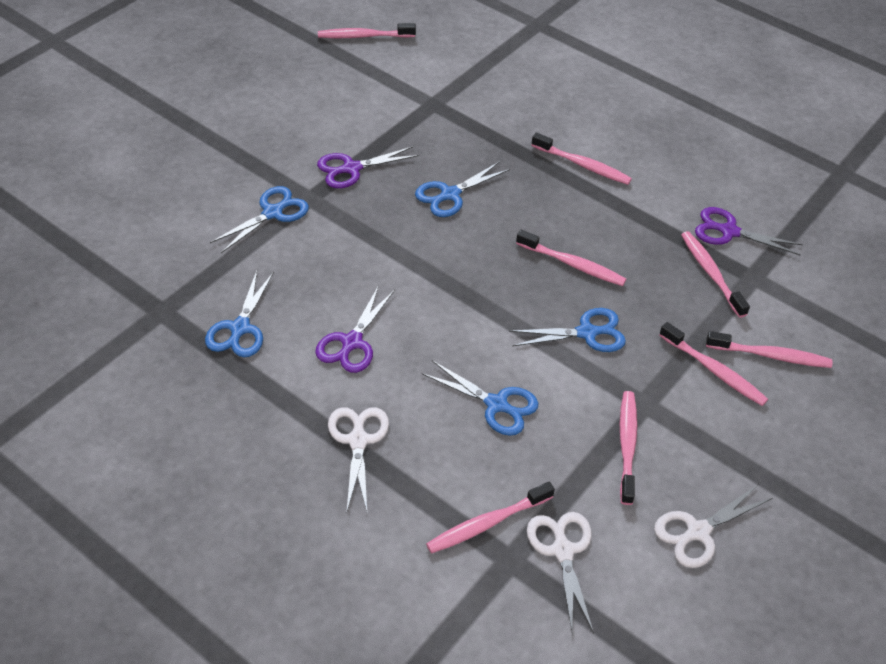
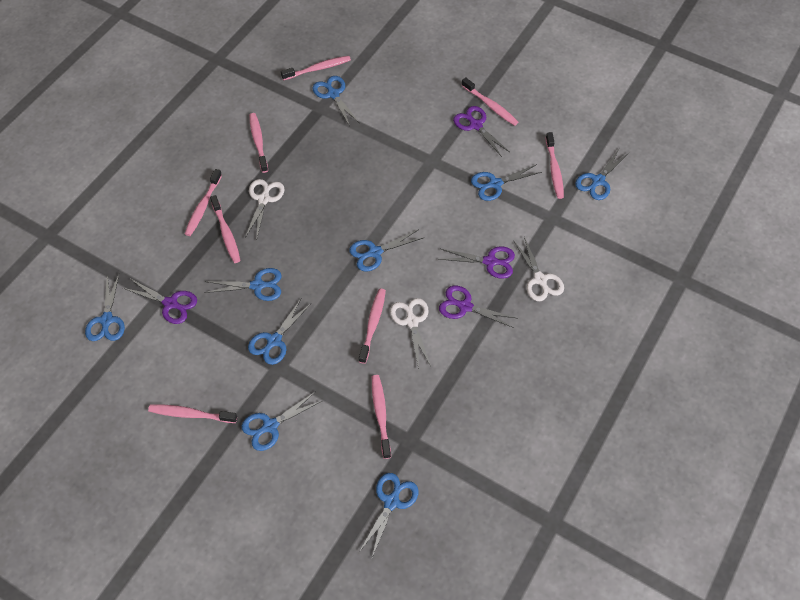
blue scissors: 5 -> 9
pink toothbrush: 8 -> 9
purple scissors: 3 -> 4

